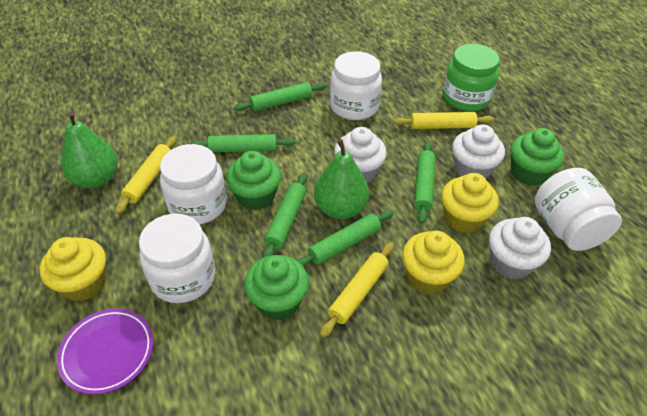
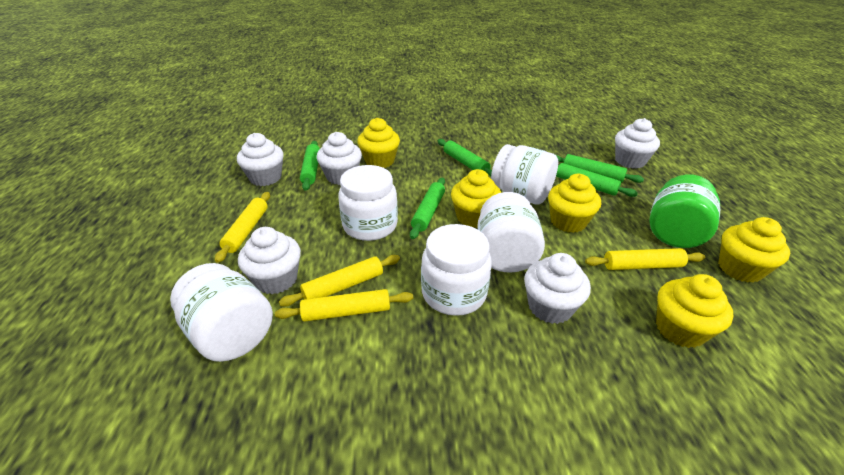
green cupcake: 3 -> 0
green pear: 2 -> 0
purple plate: 1 -> 0
white cupcake: 3 -> 5
white jar: 4 -> 5
yellow cupcake: 3 -> 5
yellow rolling pin: 3 -> 4

